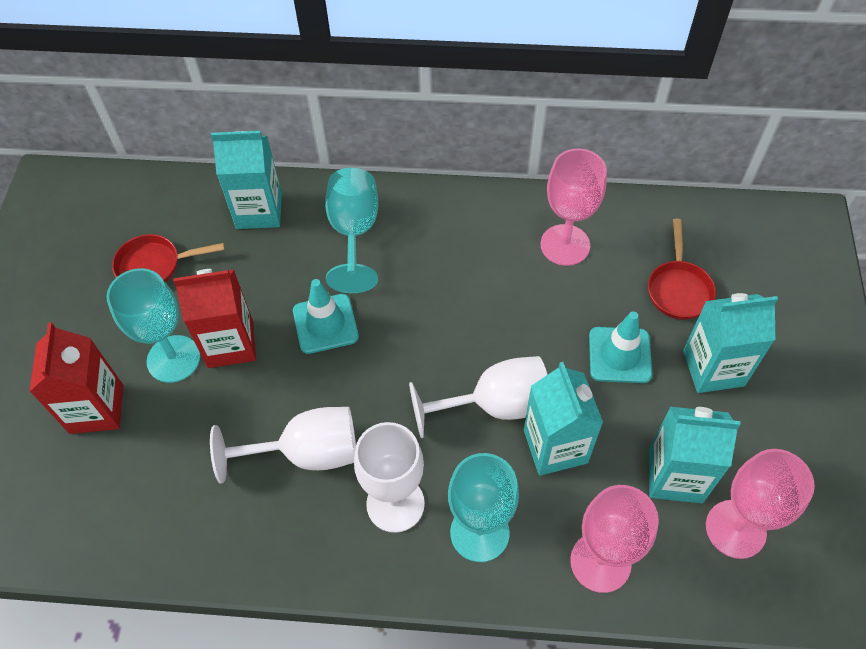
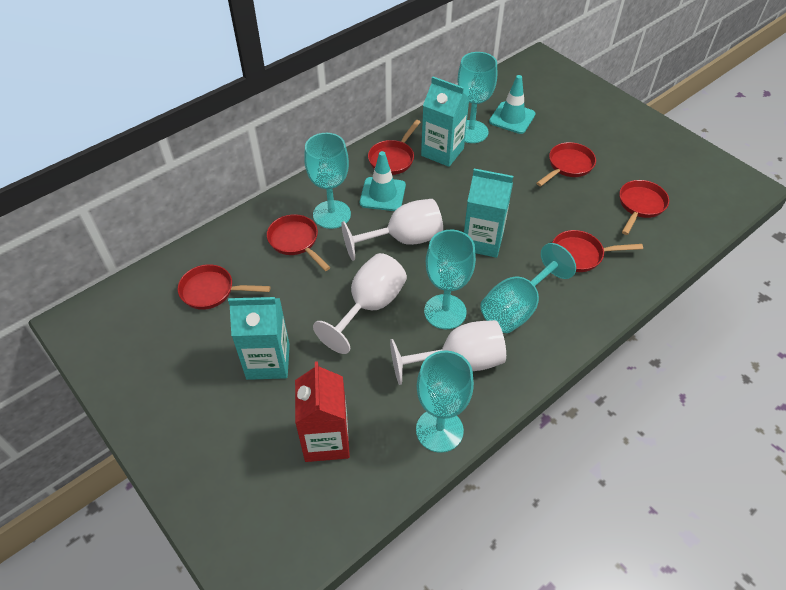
pink goblet: 3 -> 0
red carton: 2 -> 1
red pan: 2 -> 6
turquoise carton: 4 -> 3
turquoise goblet: 3 -> 5

